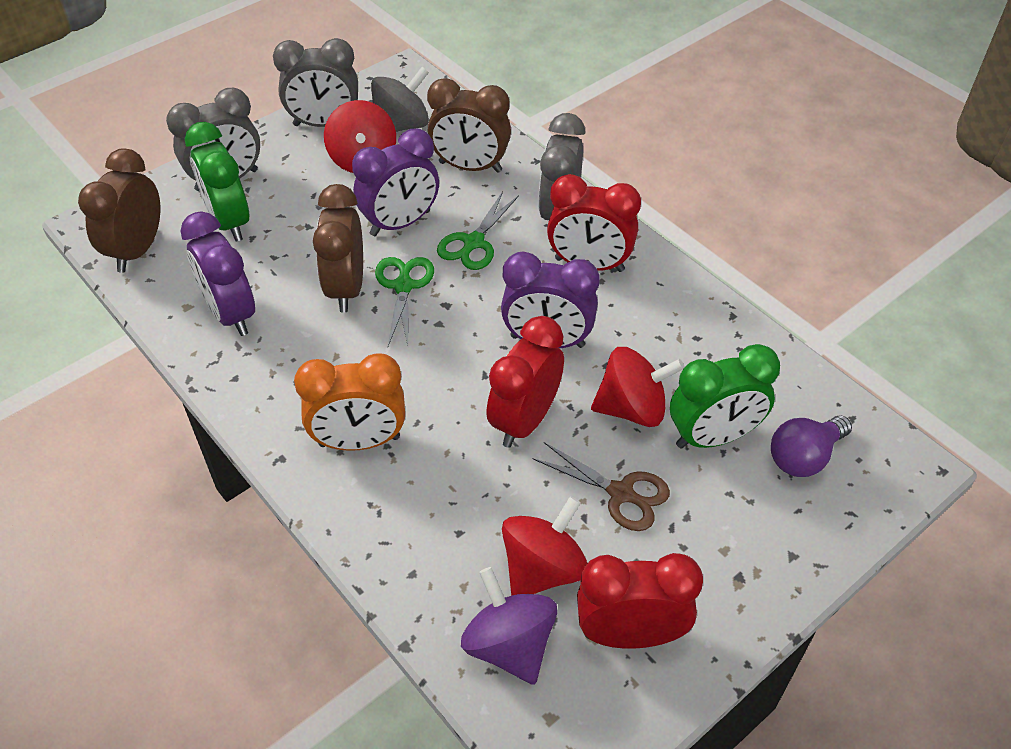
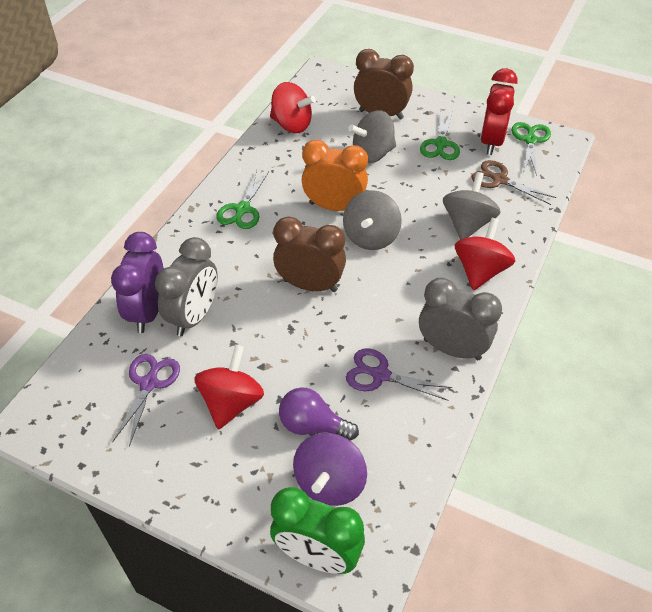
brown clock: 3 -> 2
green clock: 2 -> 1
green scissors: 2 -> 3
grey clock: 3 -> 2
grey spinning top: 1 -> 3
purple clock: 3 -> 1
purple scissors: 0 -> 2
red clock: 3 -> 1

